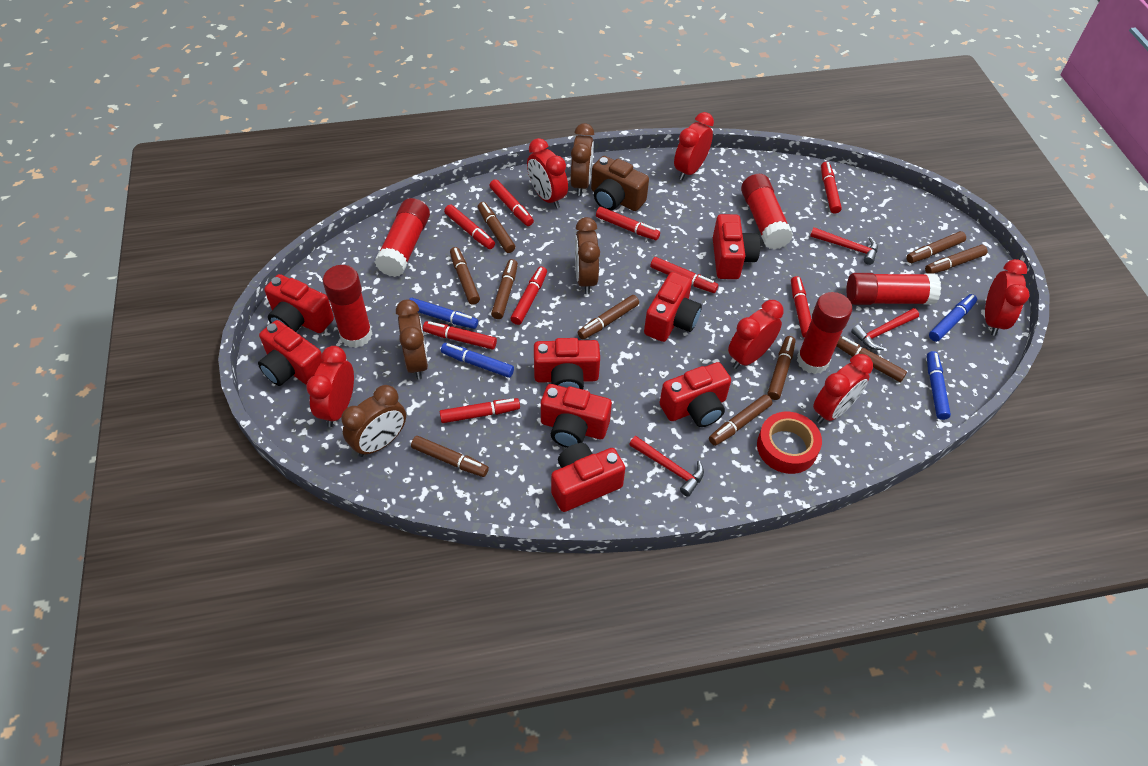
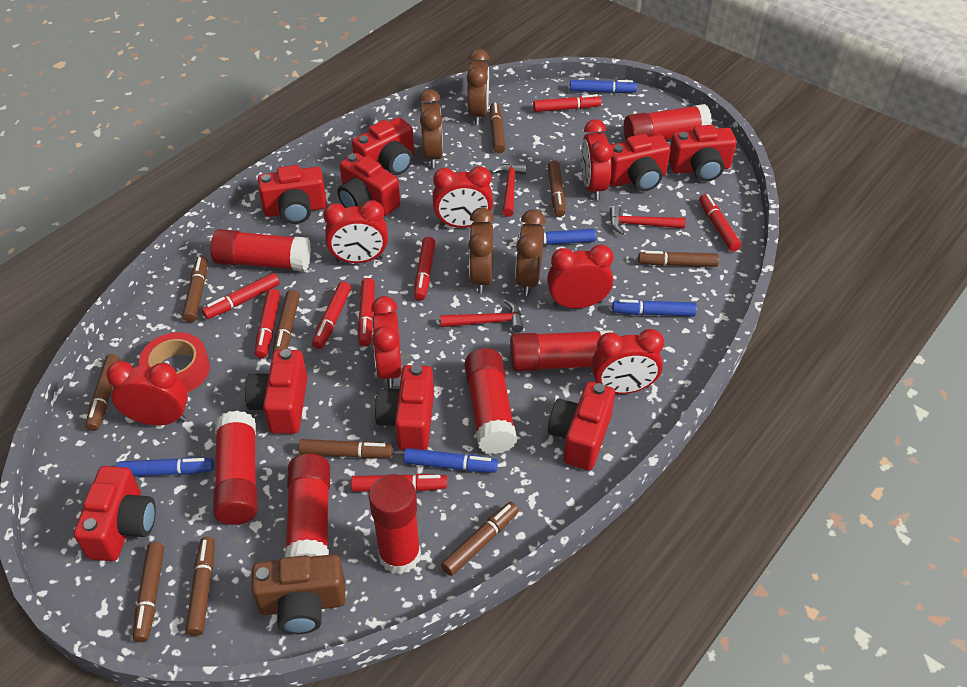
blue marker: 4 -> 5
red camera: 8 -> 9
red clock: 6 -> 7
red glue stick: 5 -> 7
red marker: 9 -> 8

